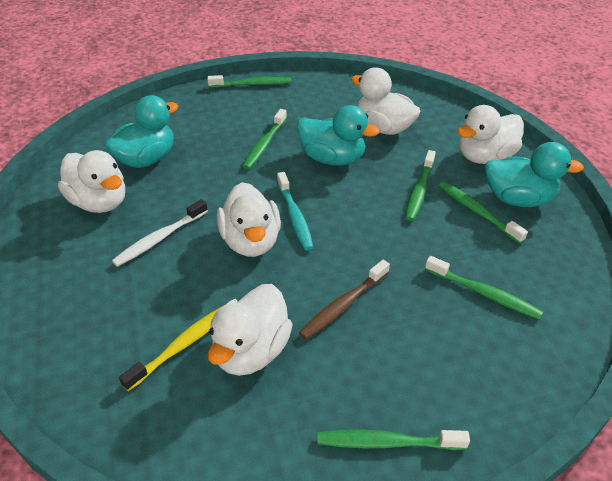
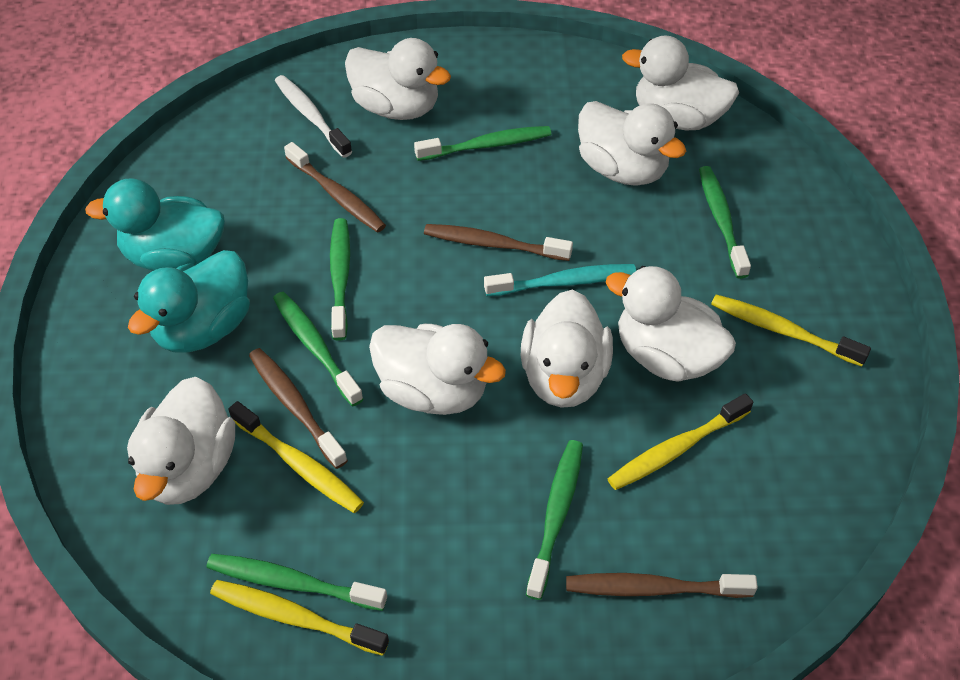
brown toothbrush: 1 -> 4
turquoise duck: 3 -> 2
white duck: 5 -> 7
yellow toothbrush: 1 -> 4

